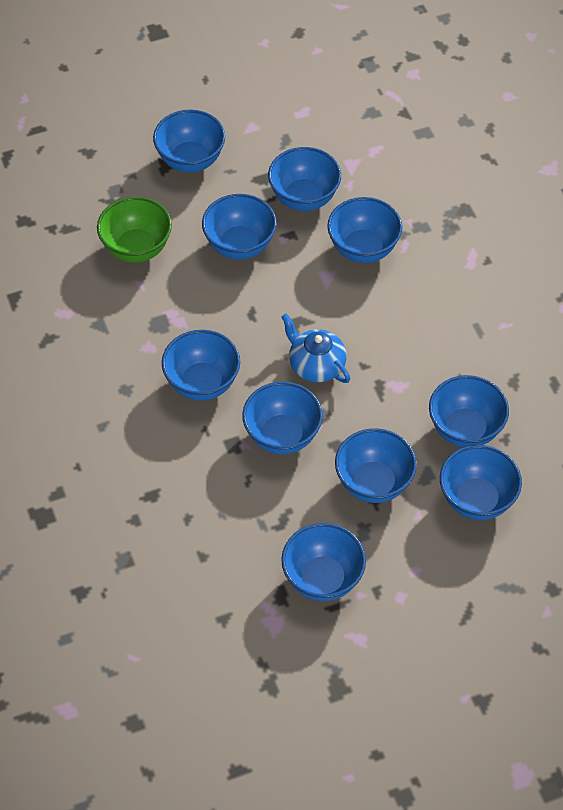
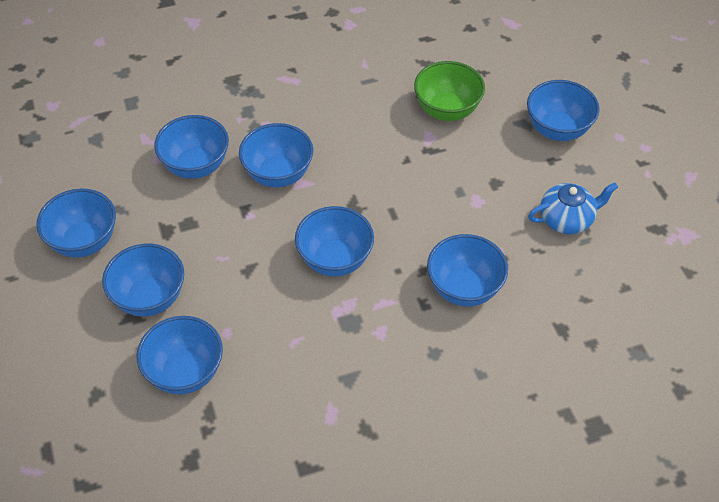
blue bowl: 10 -> 8

